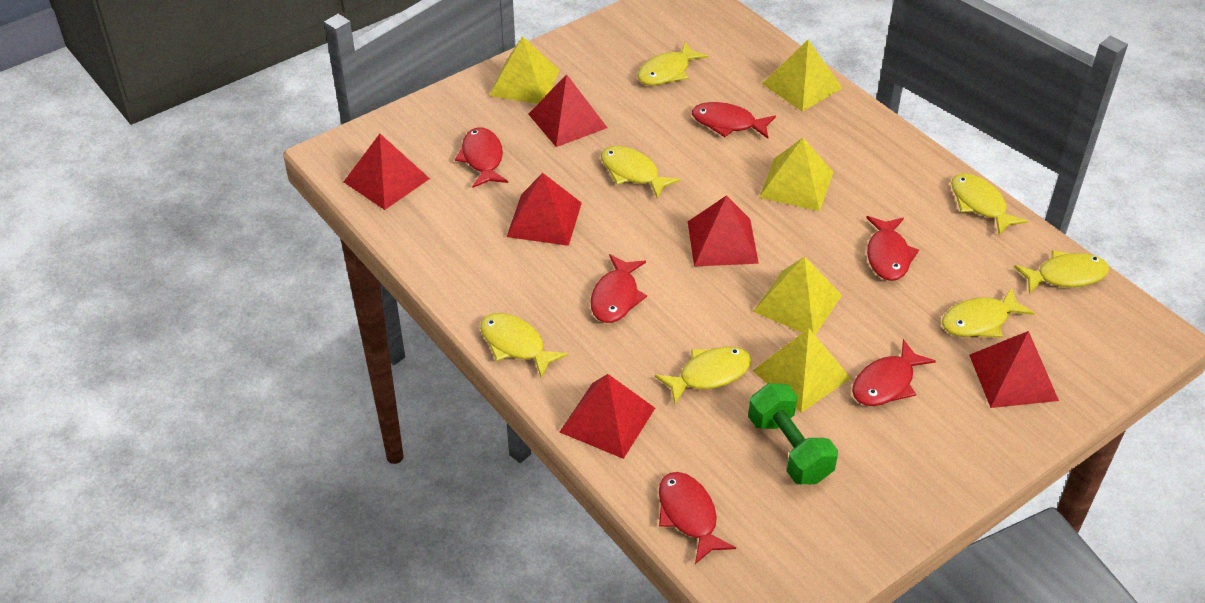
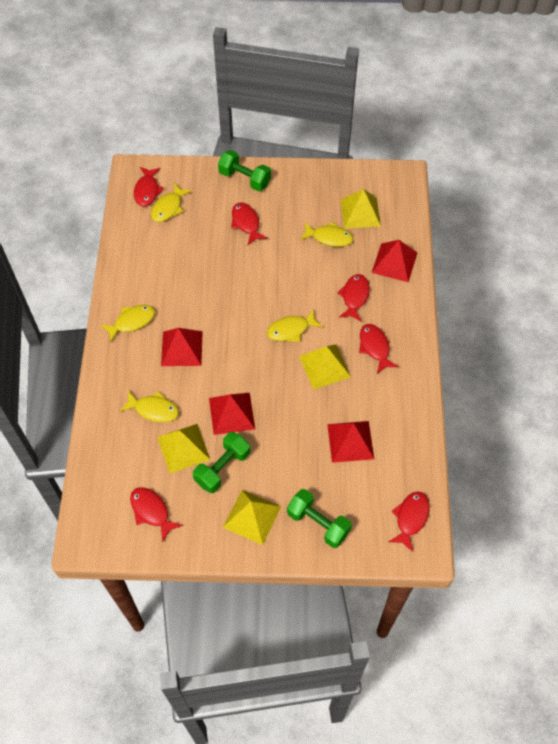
green dumbbell: 1 -> 3
red pyramid: 6 -> 4
yellow fish: 7 -> 5
yellow pyramid: 5 -> 4

